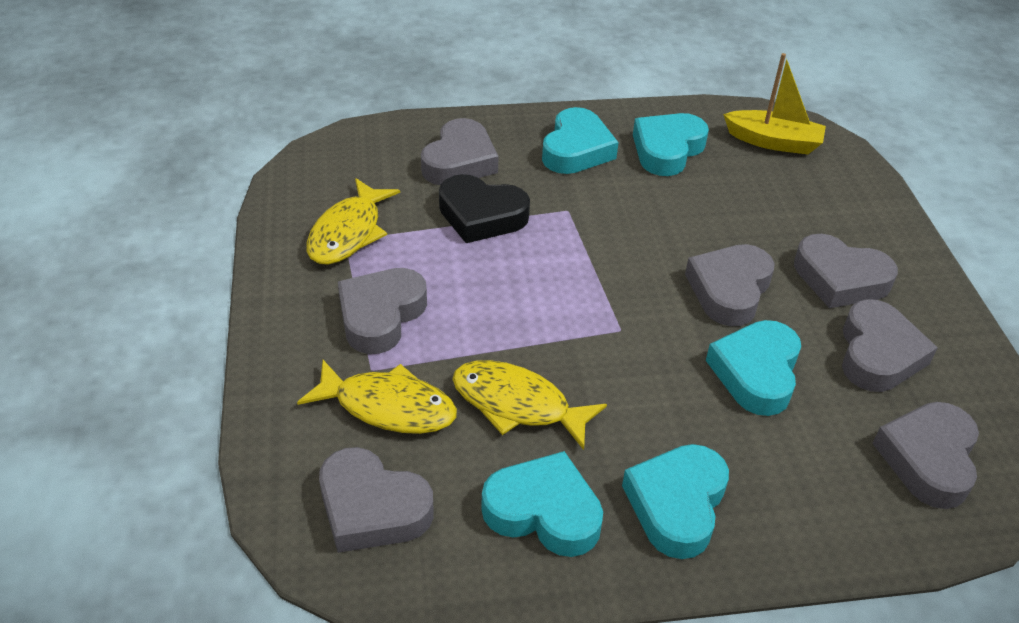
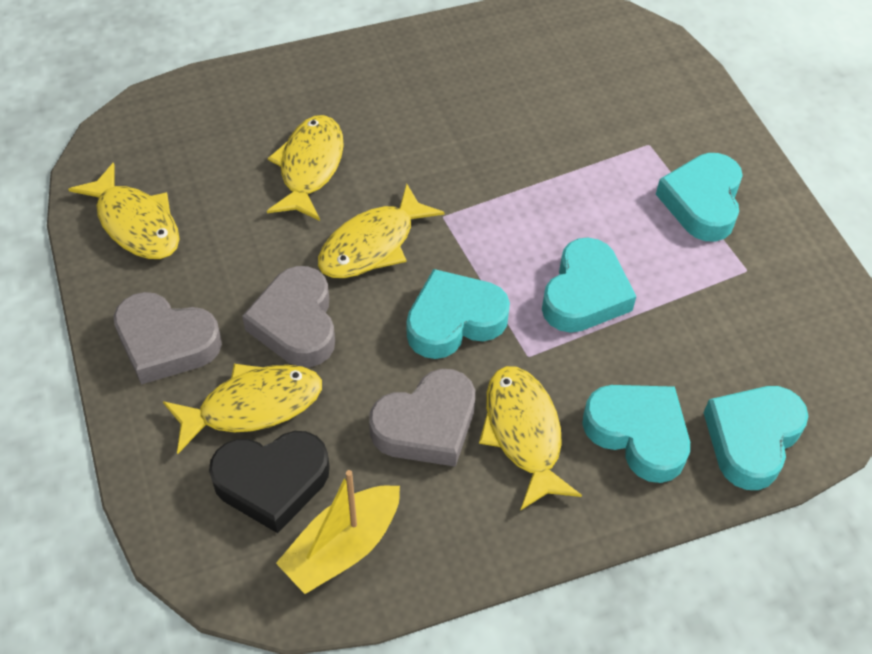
grey heart: 7 -> 3
yellow fish: 3 -> 5

